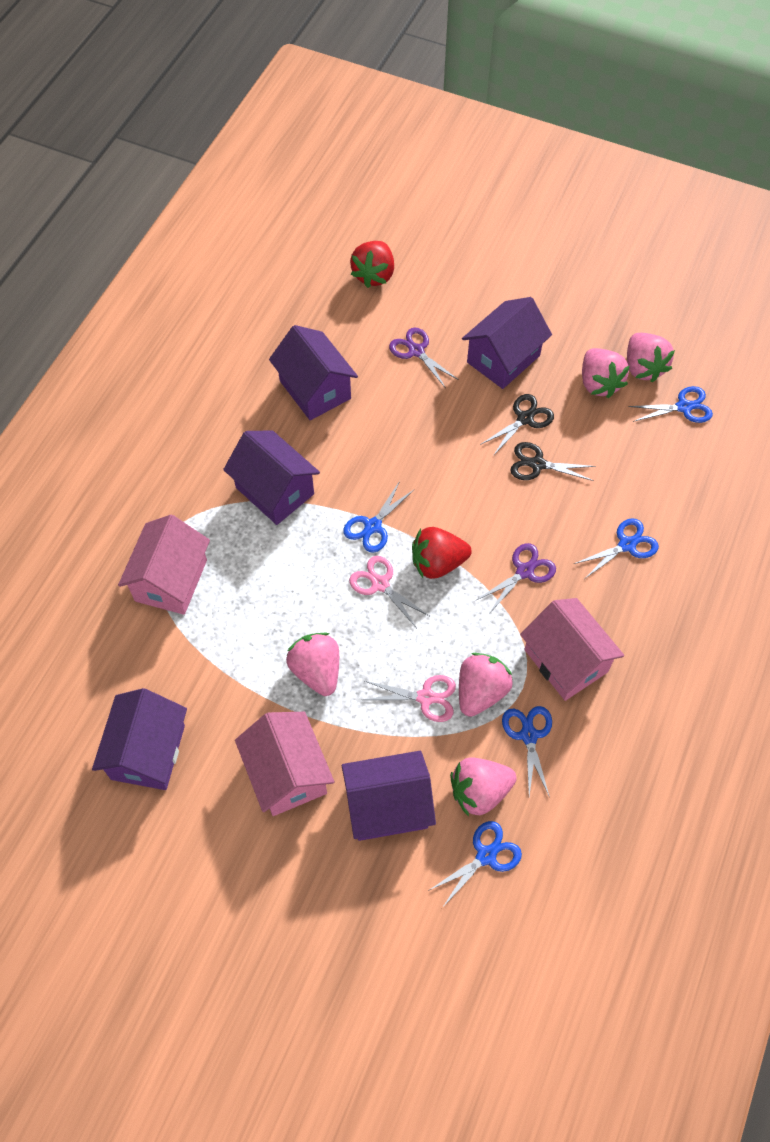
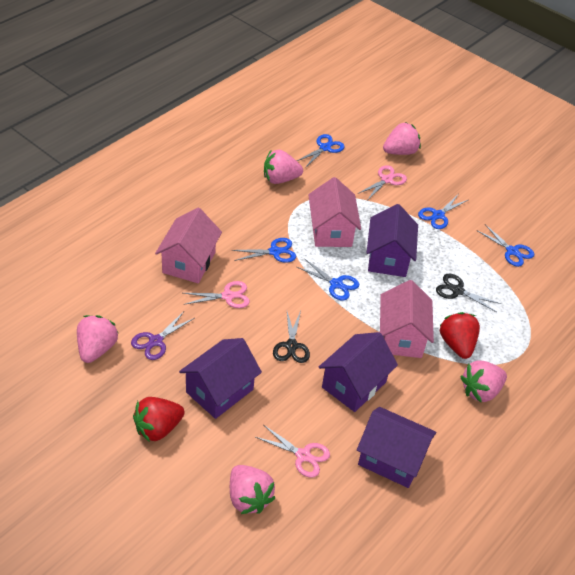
pink scissors: 2 -> 3
purple house: 5 -> 4
purple scissors: 2 -> 1

